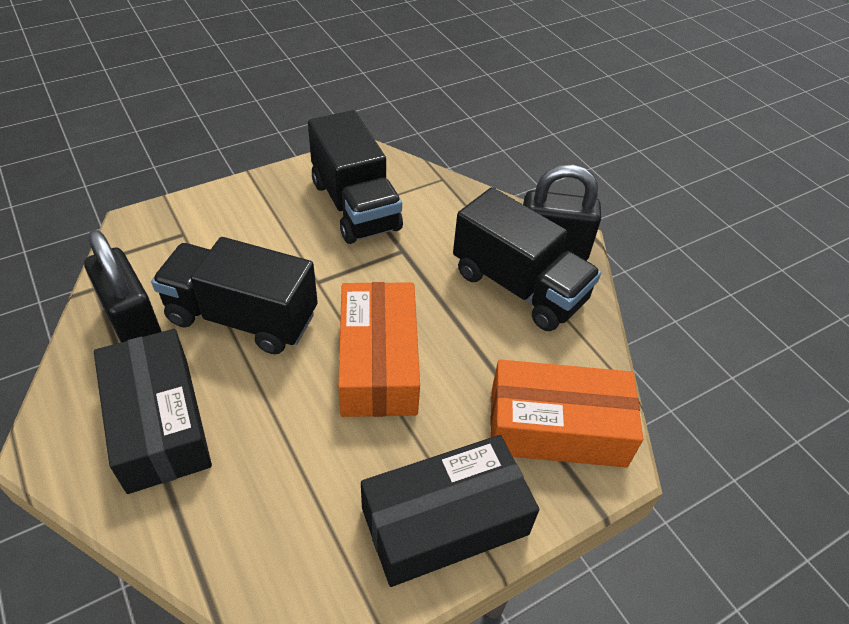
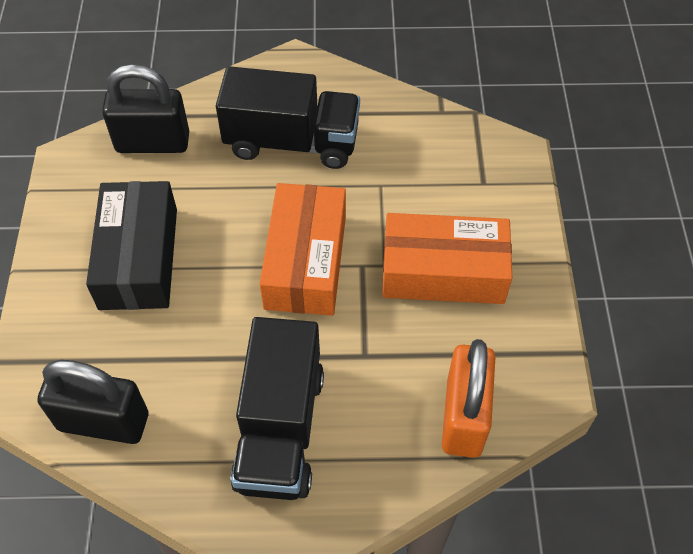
black box: 2 -> 1
black truck: 3 -> 2
orange padlock: 0 -> 1

